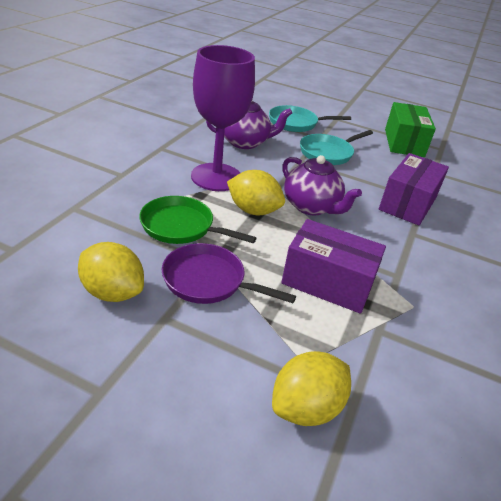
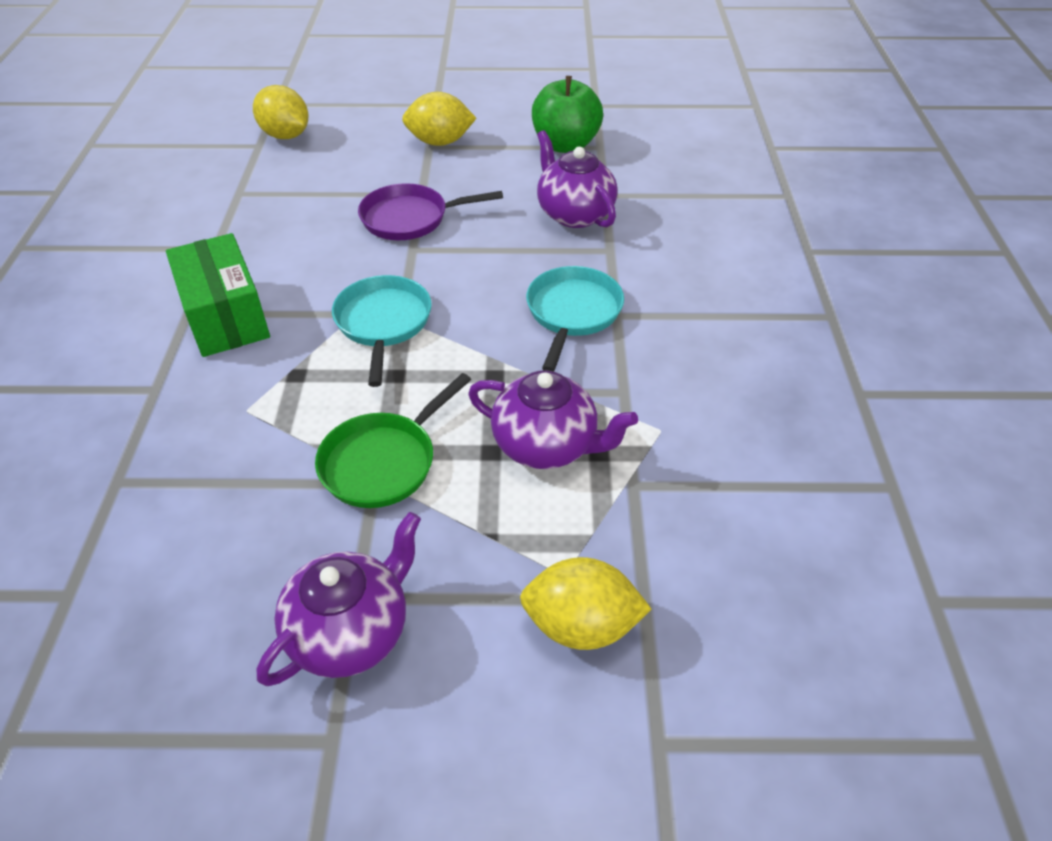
green apple: 0 -> 1
purple box: 2 -> 0
purple goblet: 1 -> 0
purple teapot: 2 -> 3

